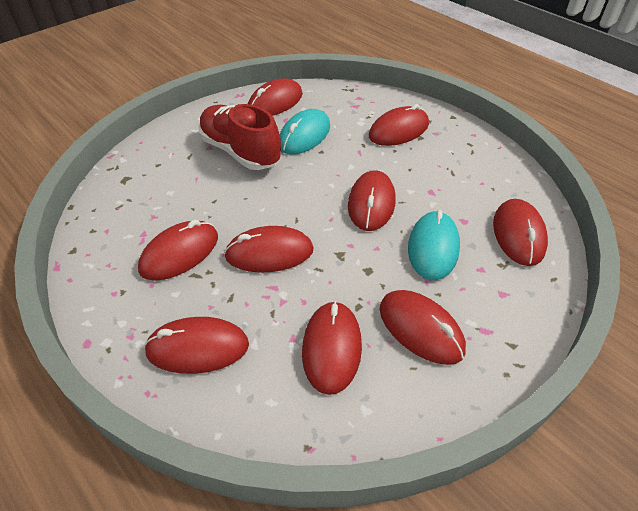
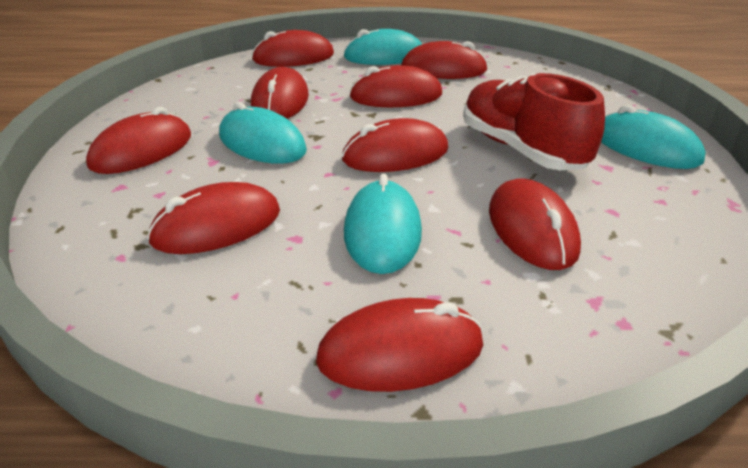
turquoise mouse: 2 -> 4

